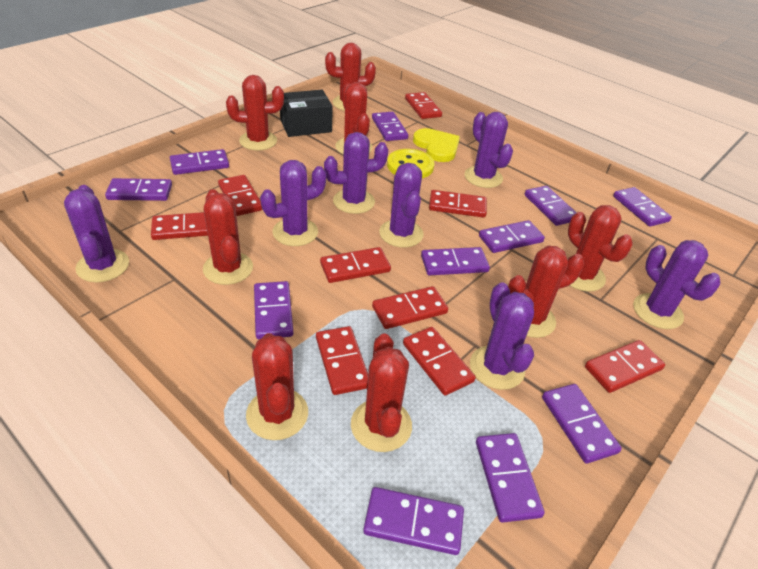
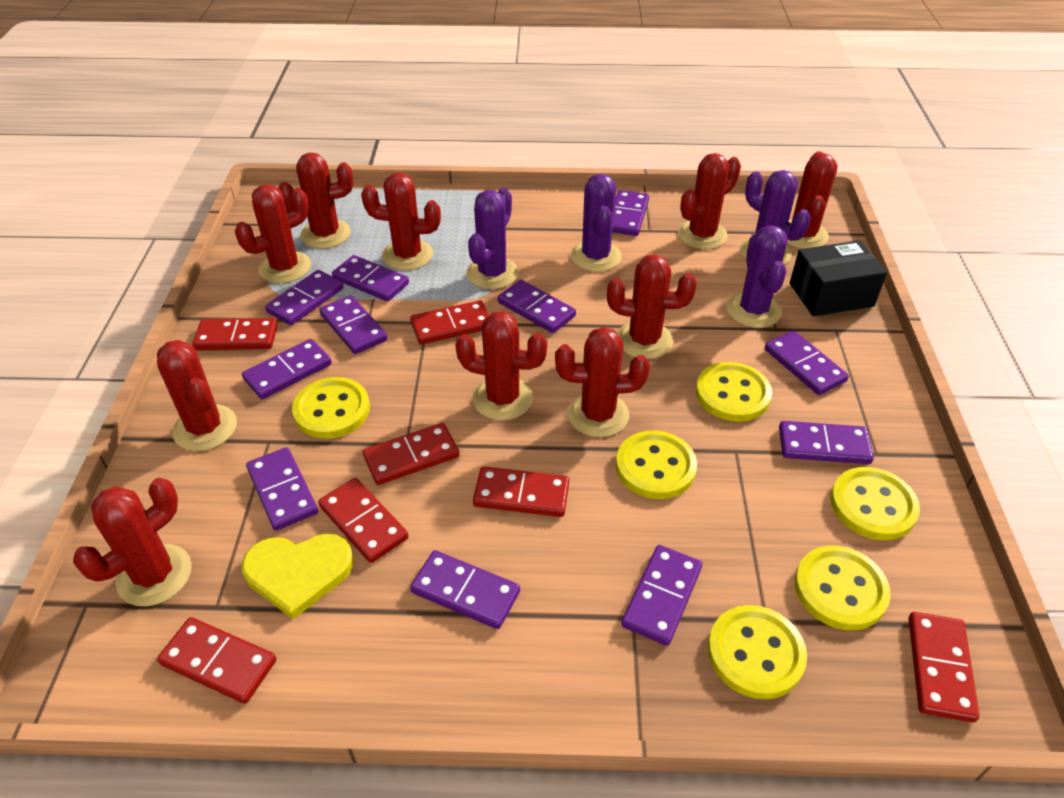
purple cactus: 7 -> 4
red cactus: 8 -> 10
red domino: 9 -> 7
yellow button: 1 -> 6

